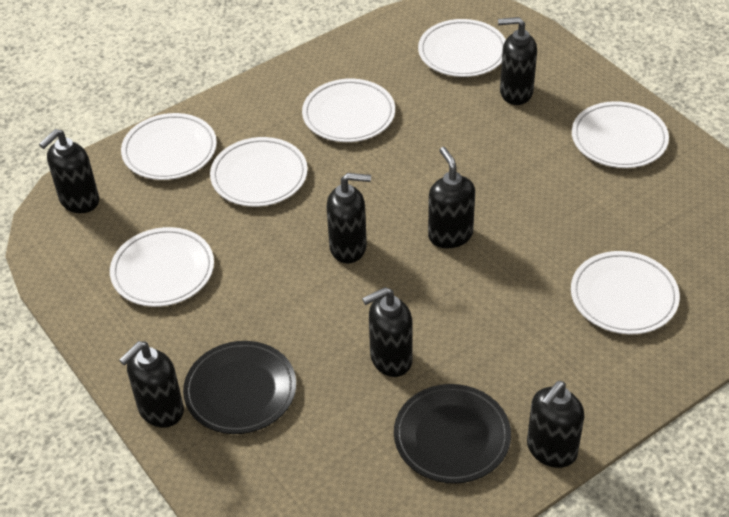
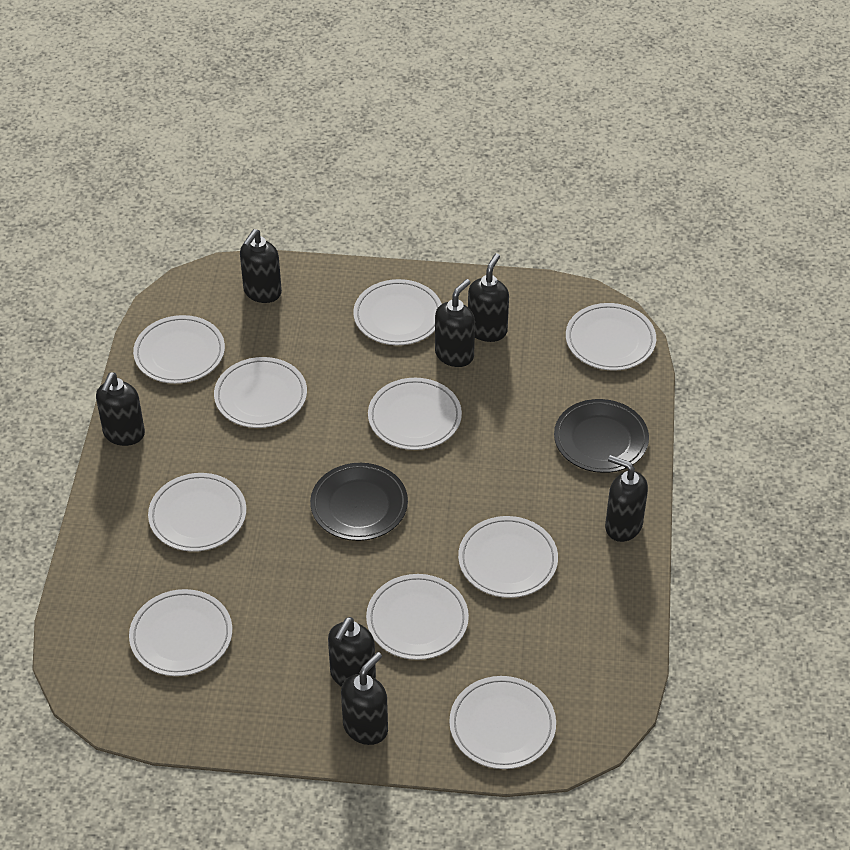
white plate: 7 -> 10

